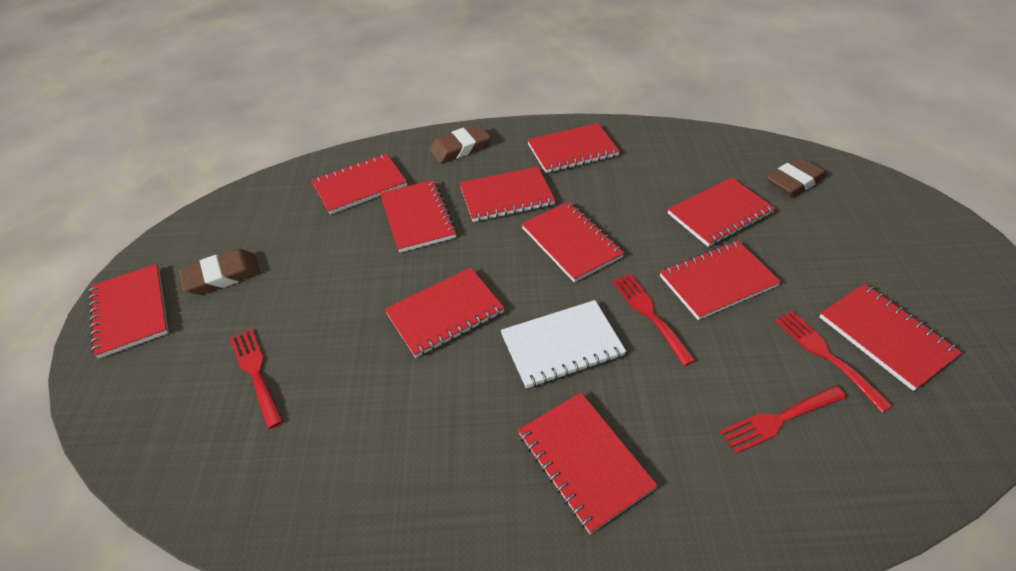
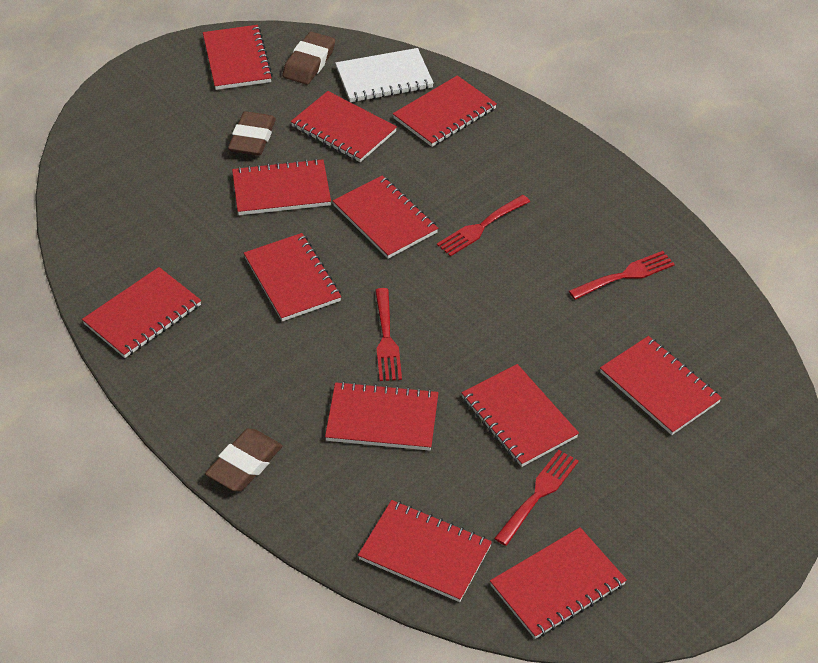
red notebook: 11 -> 12

